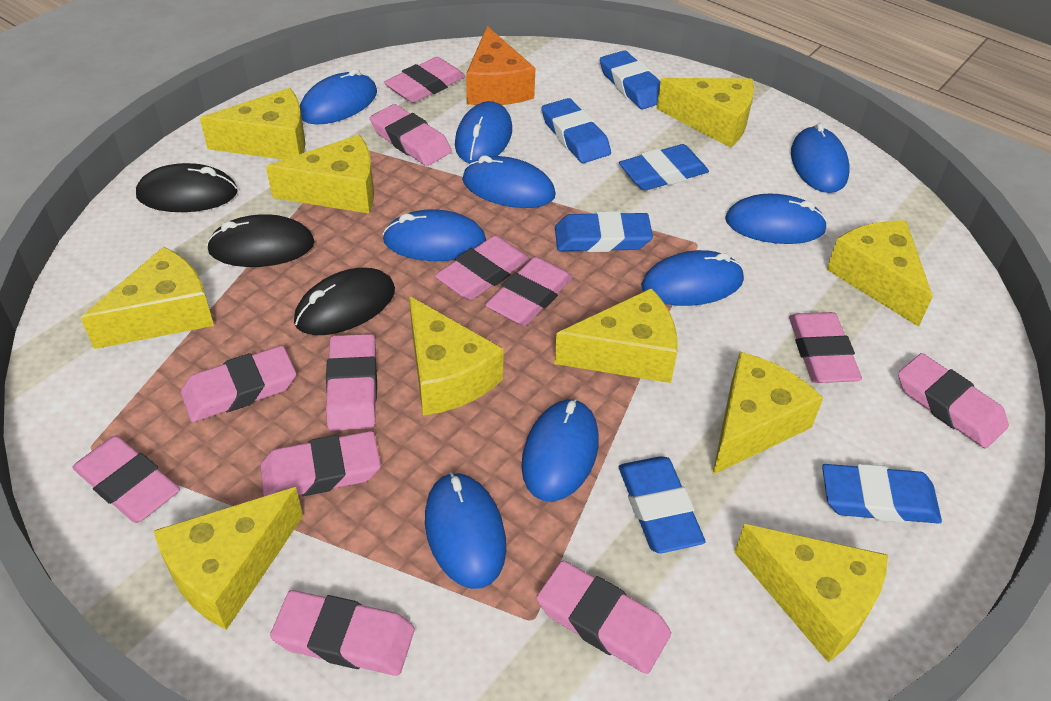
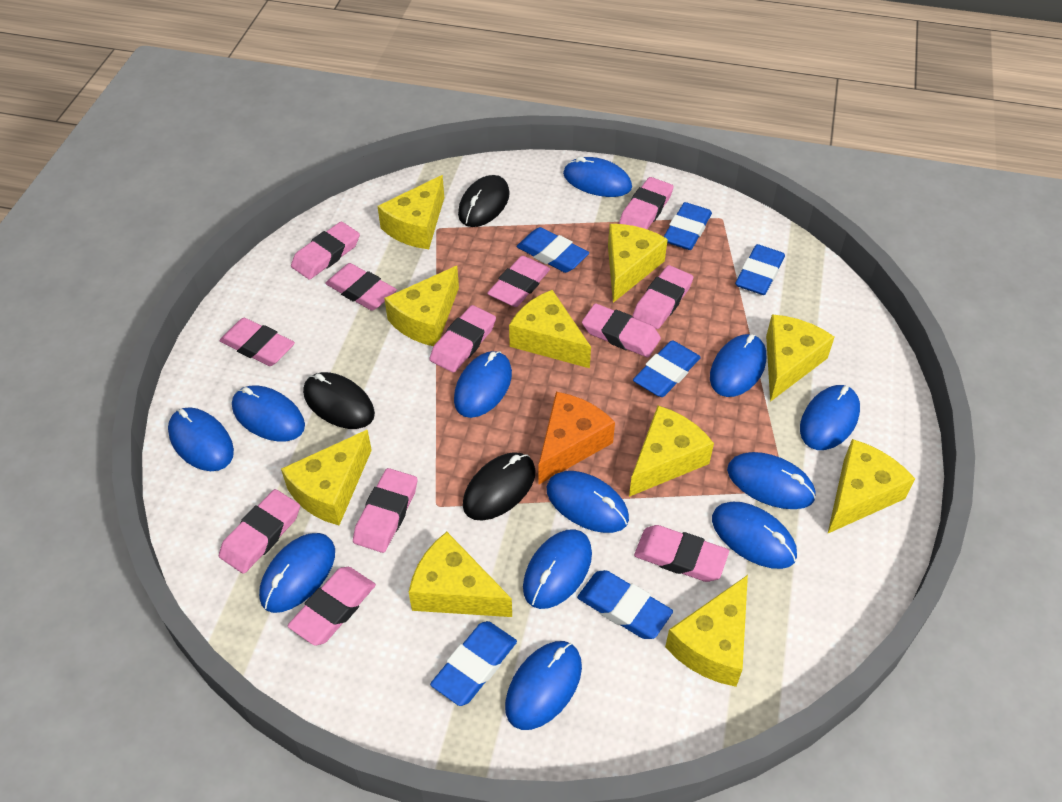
blue mouse: 9 -> 12

